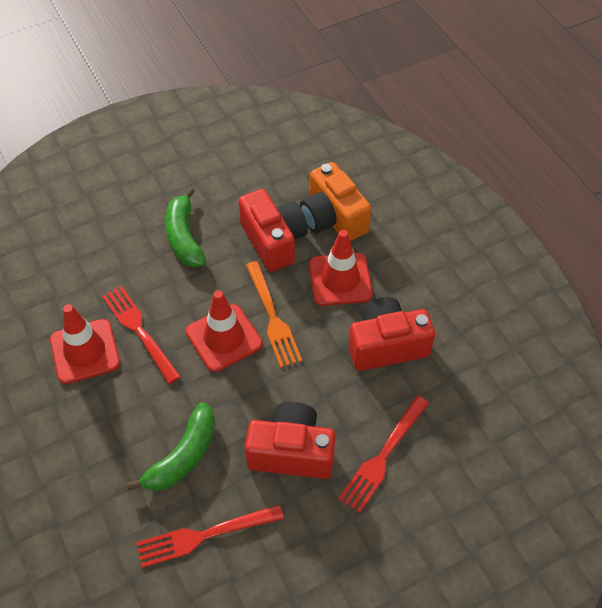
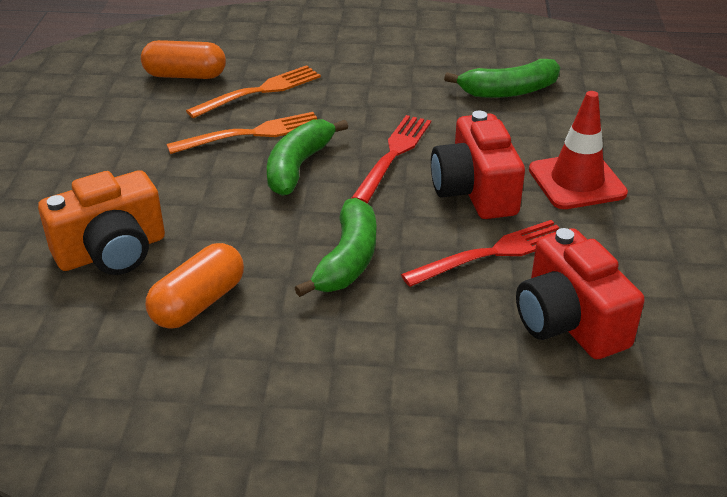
green banana: 2 -> 3
orange capsule: 0 -> 2
orange fork: 1 -> 2
red camera: 3 -> 2
red fork: 3 -> 2
red traffic cone: 3 -> 1

